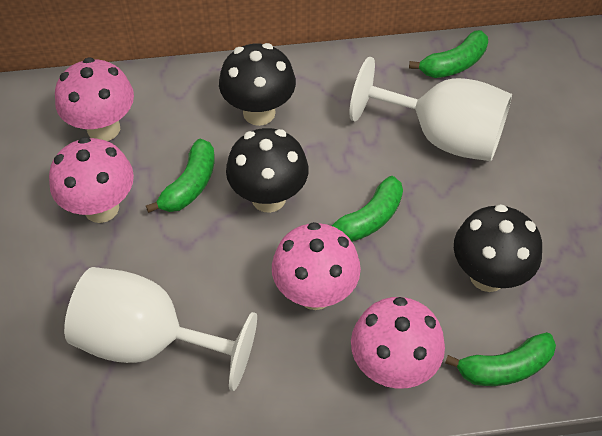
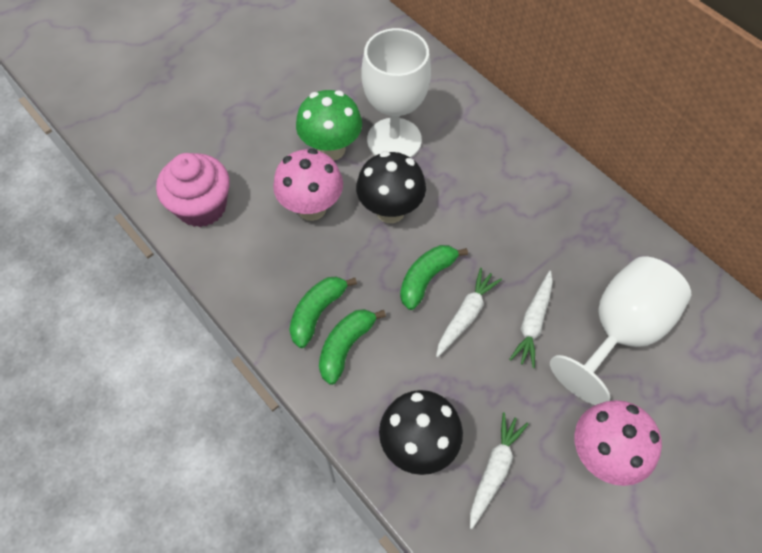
black mushroom: 3 -> 2
green banana: 4 -> 3
green mushroom: 0 -> 1
pink cupcake: 0 -> 1
pink mushroom: 4 -> 2
white carrot: 0 -> 3

